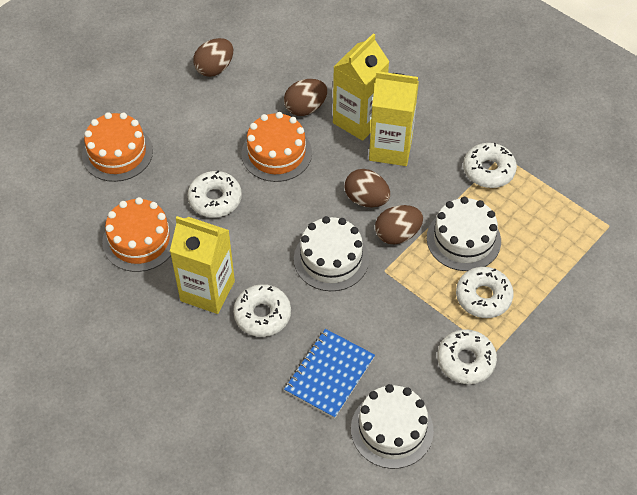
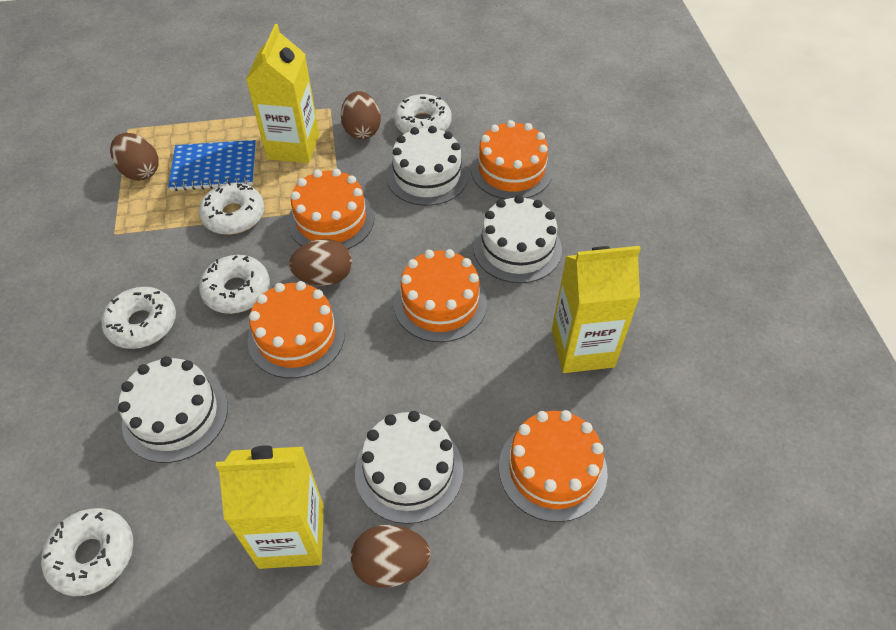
orange cake: 3 -> 5
white cake: 3 -> 4

